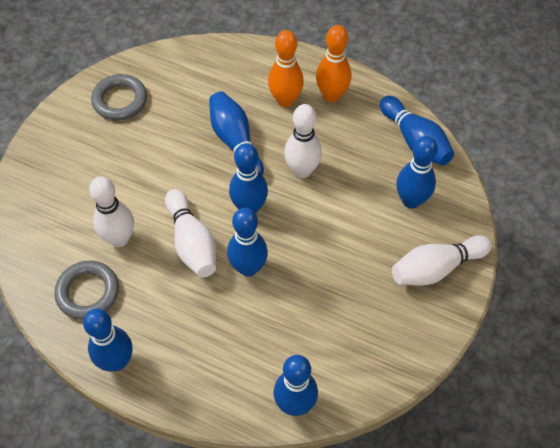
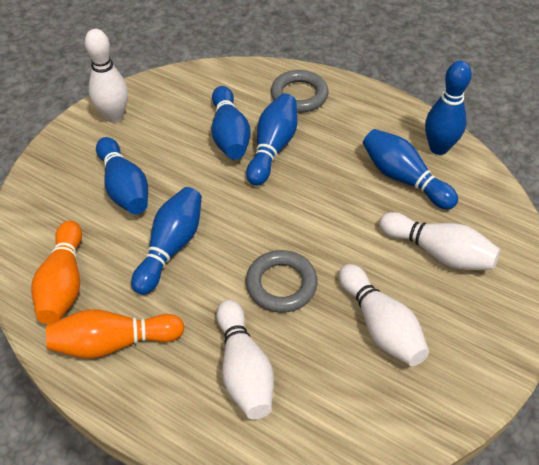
blue bowling pin: 7 -> 6

